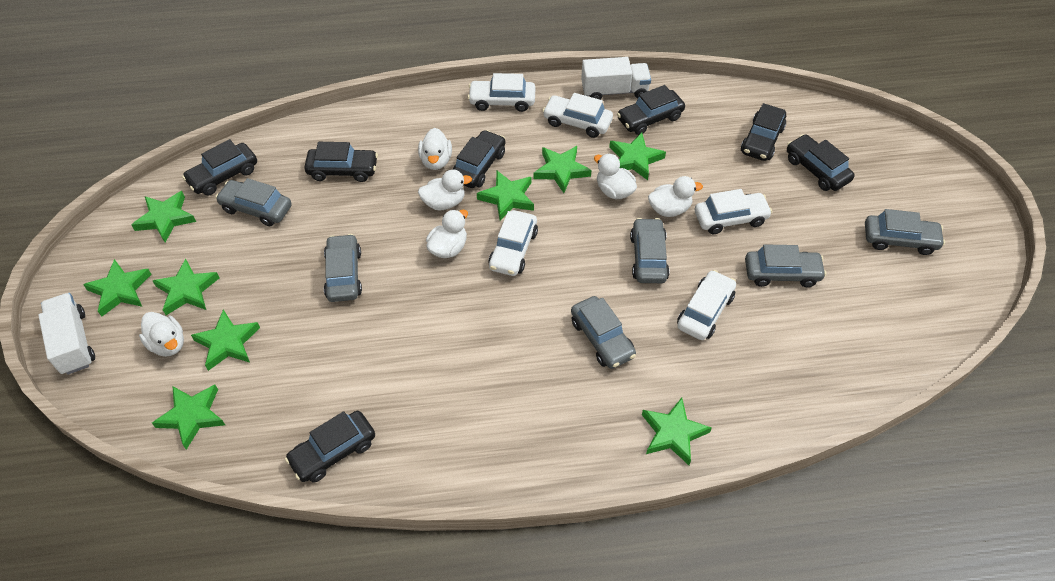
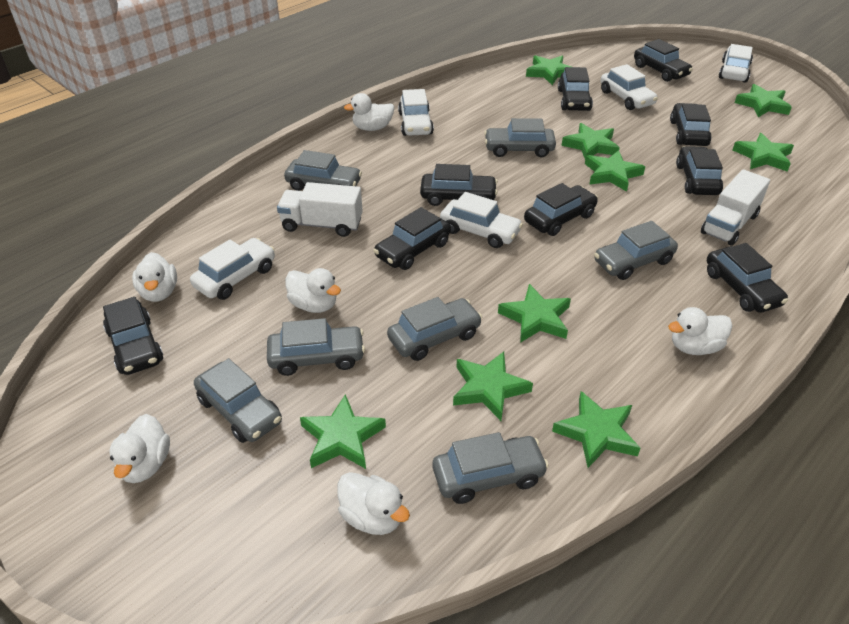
black car: 7 -> 9
grey car: 6 -> 7

